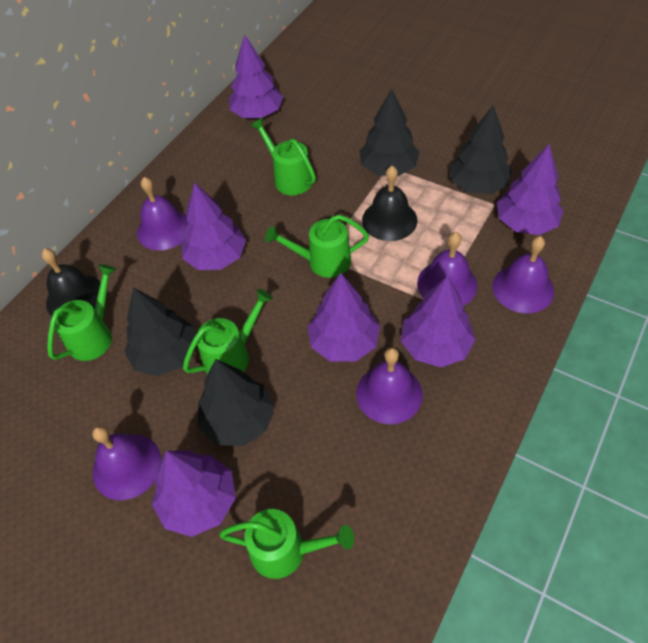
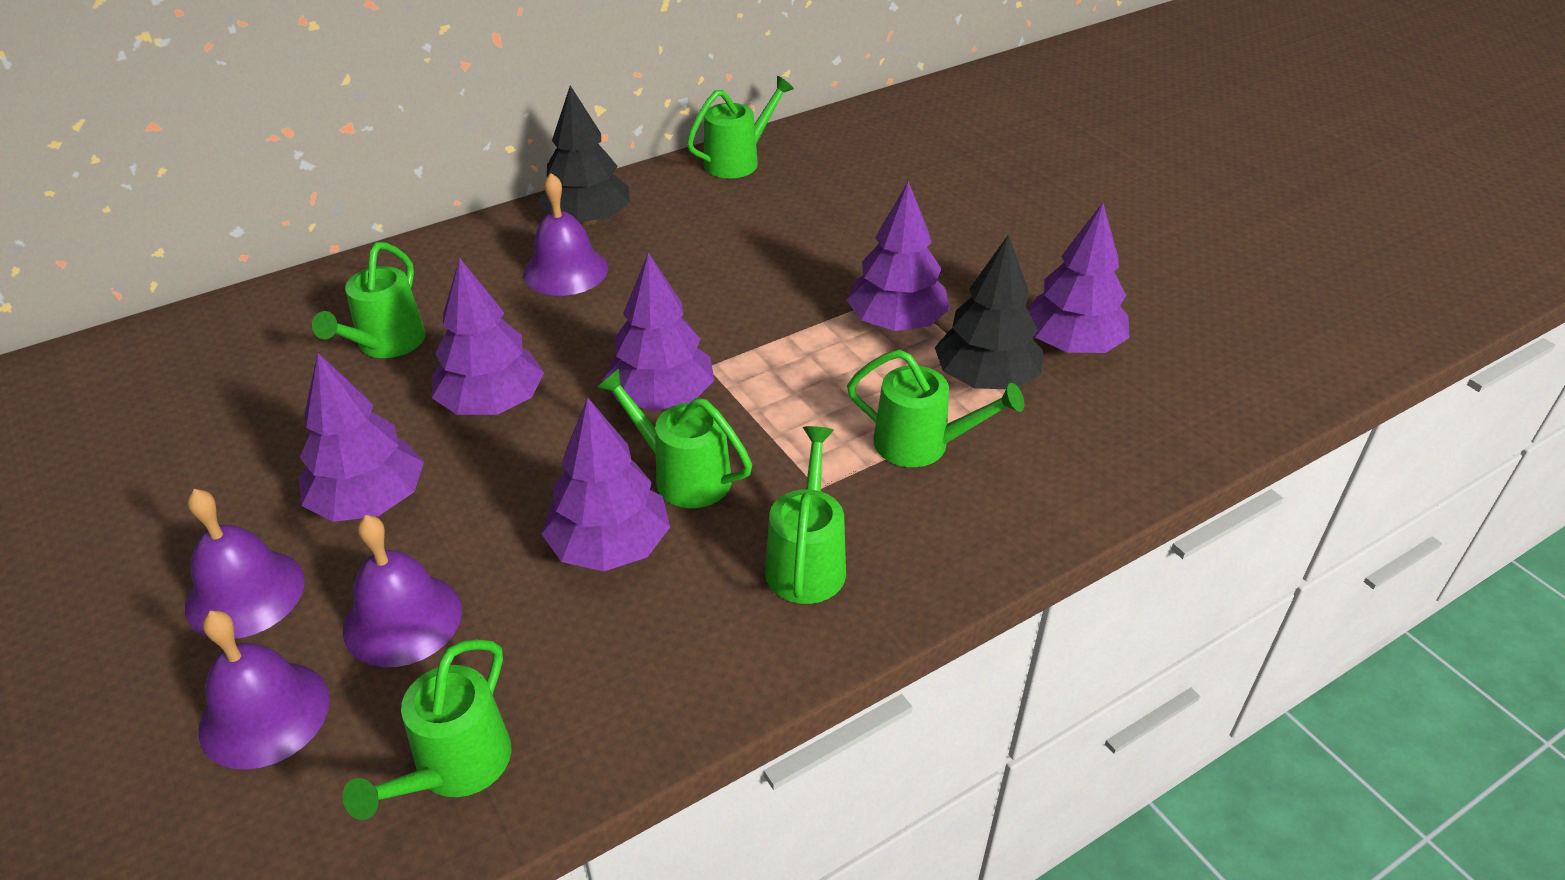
black bell: 2 -> 0
black tree: 4 -> 2
green watering can: 5 -> 6
purple bell: 5 -> 4

